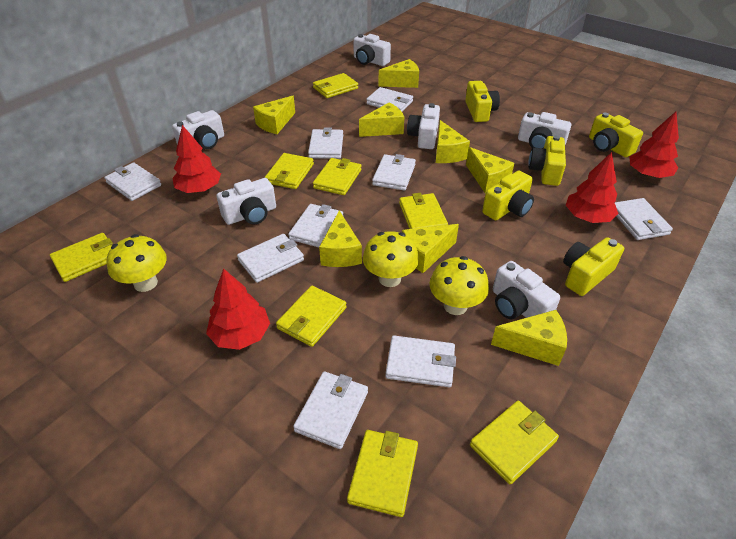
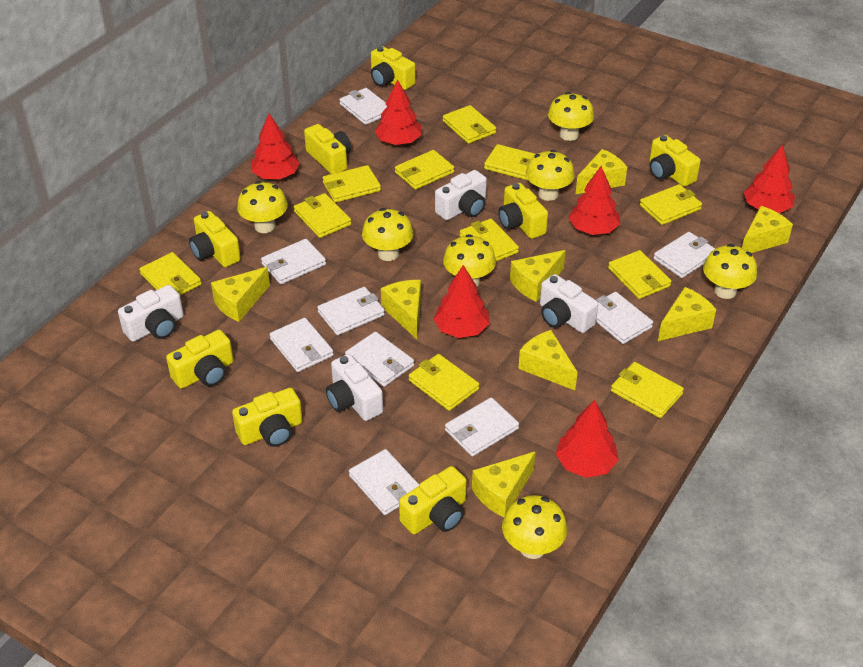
red tree: 4 -> 6
white camera: 6 -> 4
yellow camera: 5 -> 8
yellow mushroom: 3 -> 7
yellow wallet: 8 -> 11

